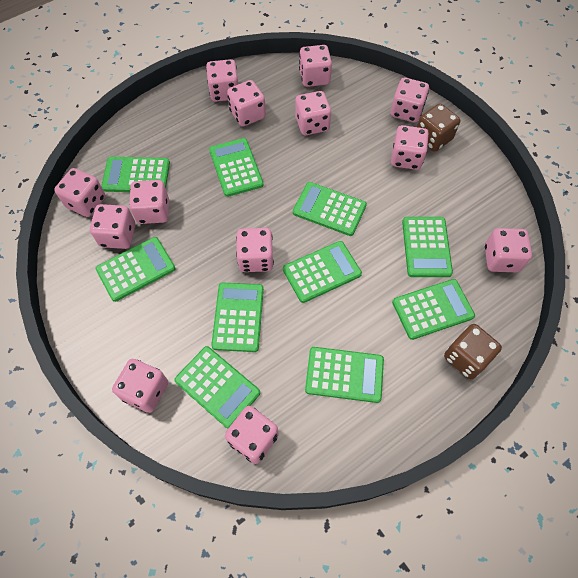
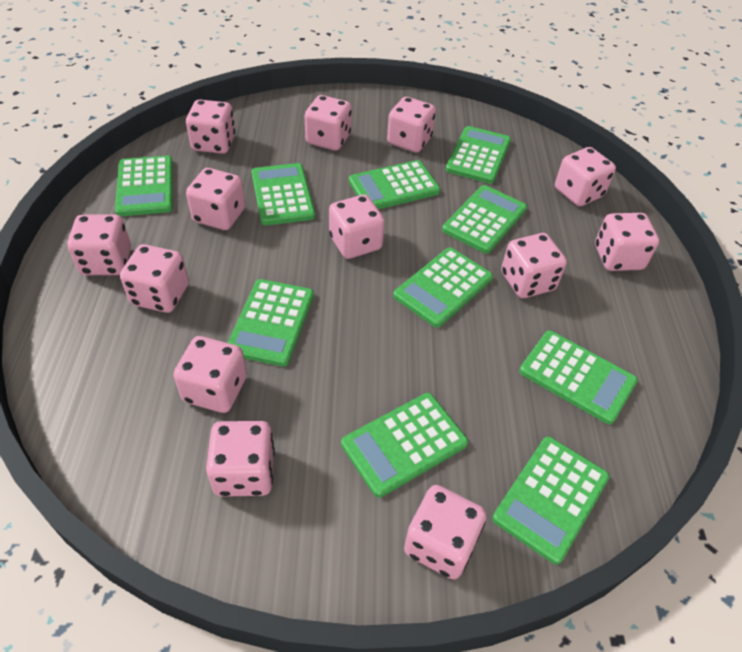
brown dice: 2 -> 0

